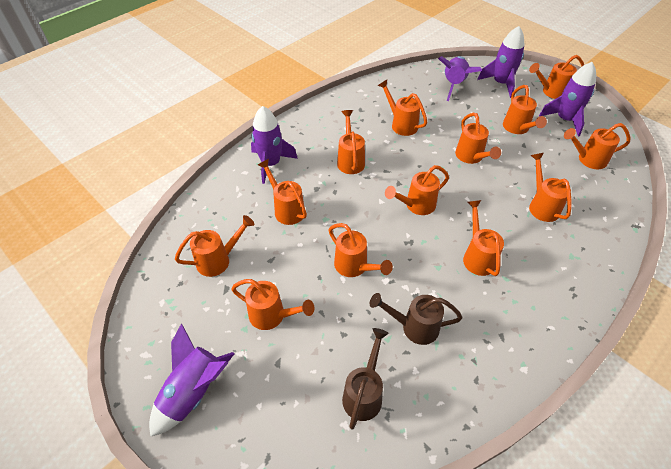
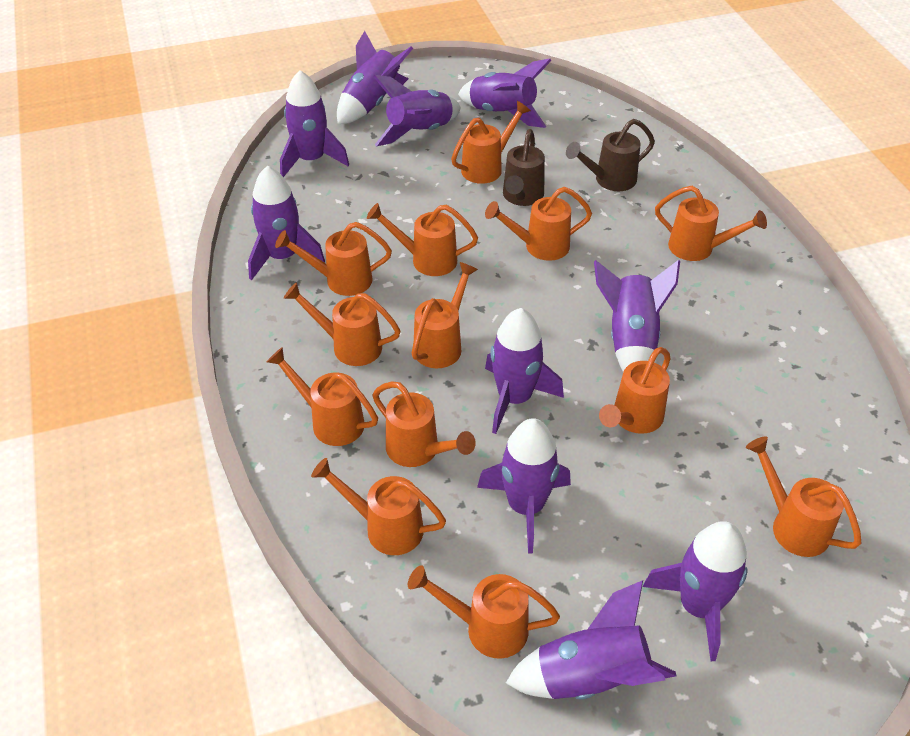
purple rocket: 5 -> 10

